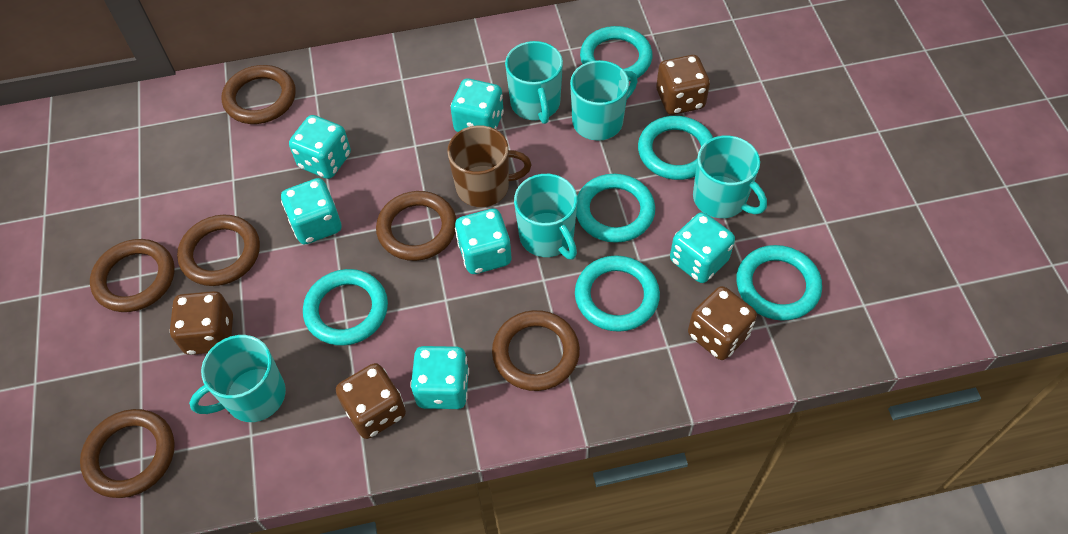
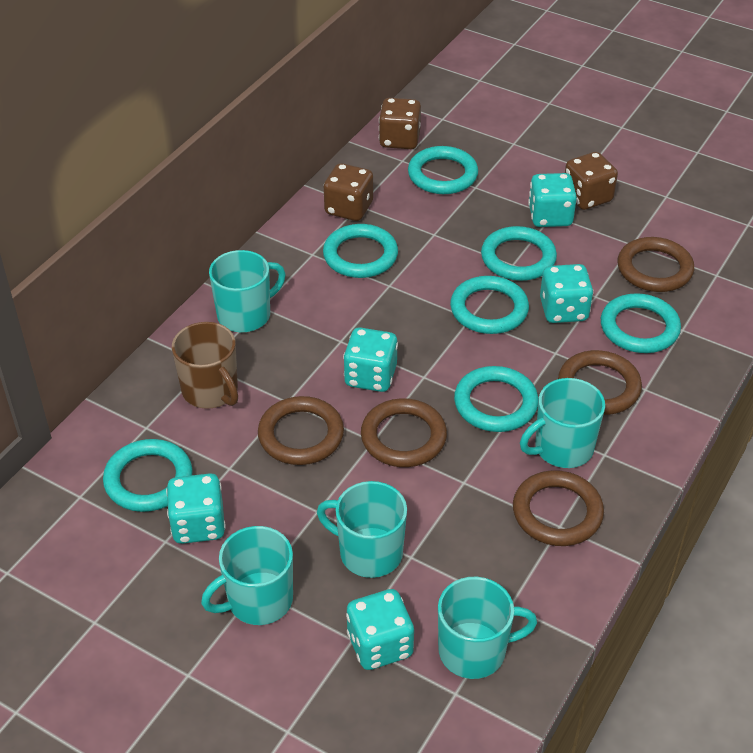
brown dice: 4 -> 3
brown ring: 6 -> 5
turquoise dice: 6 -> 5
turquoise ring: 6 -> 7

